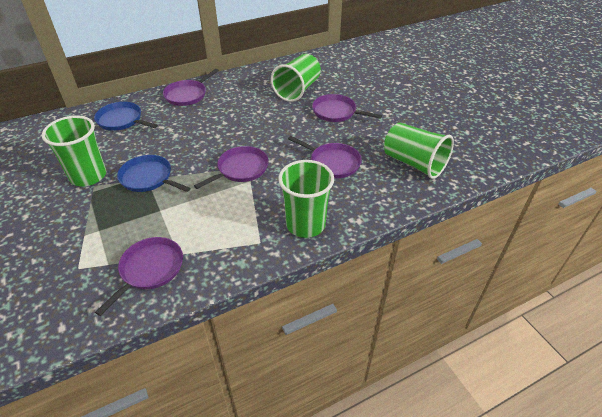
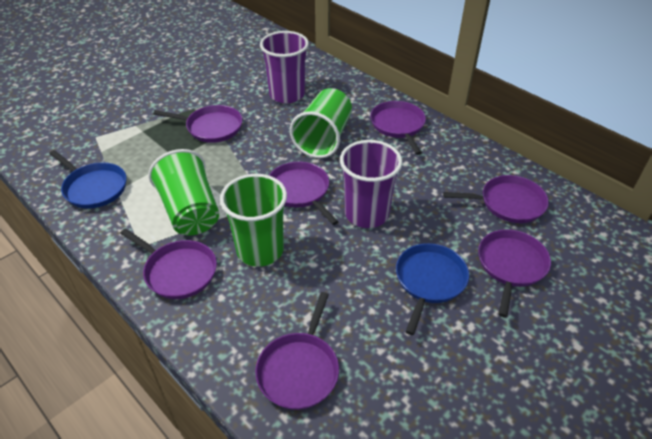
green cup: 4 -> 3
purple cup: 0 -> 2
purple pan: 5 -> 7

